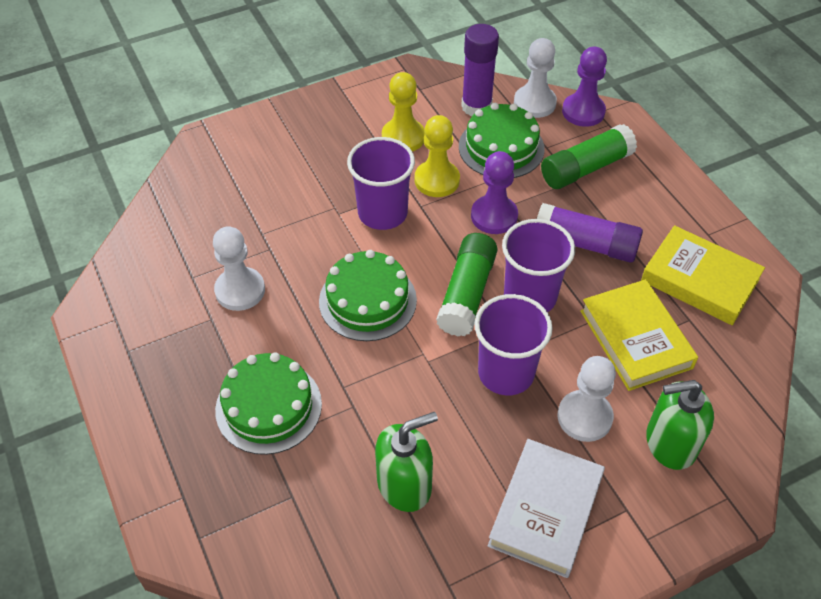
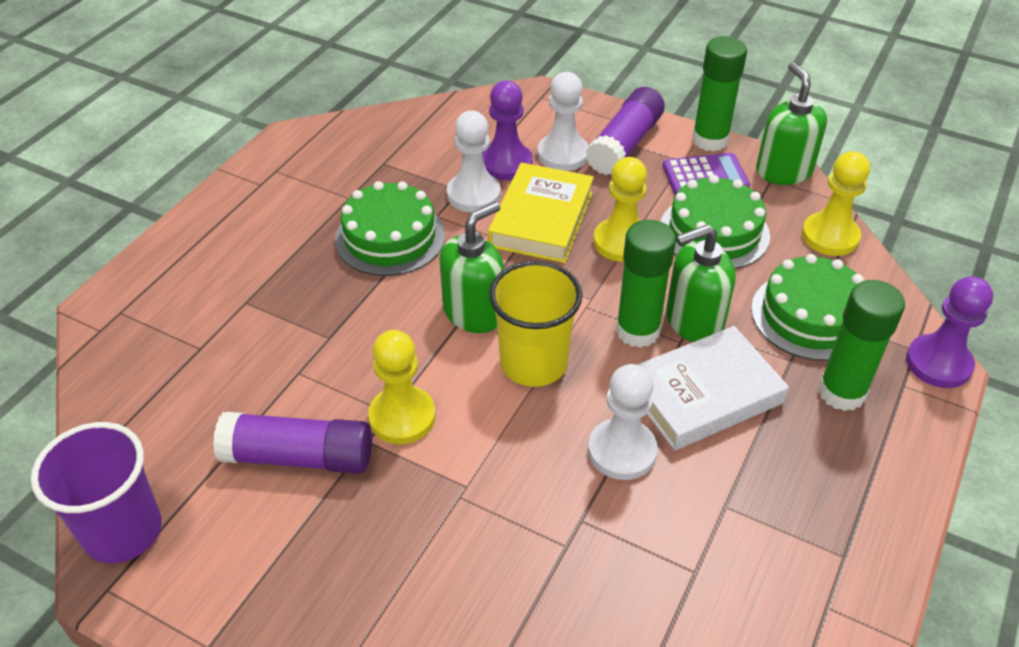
green glue stick: 2 -> 3
green soap dispenser: 2 -> 3
purple calculator: 0 -> 1
purple cup: 3 -> 1
yellow book: 2 -> 1
yellow cup: 0 -> 1
yellow pawn: 2 -> 3

